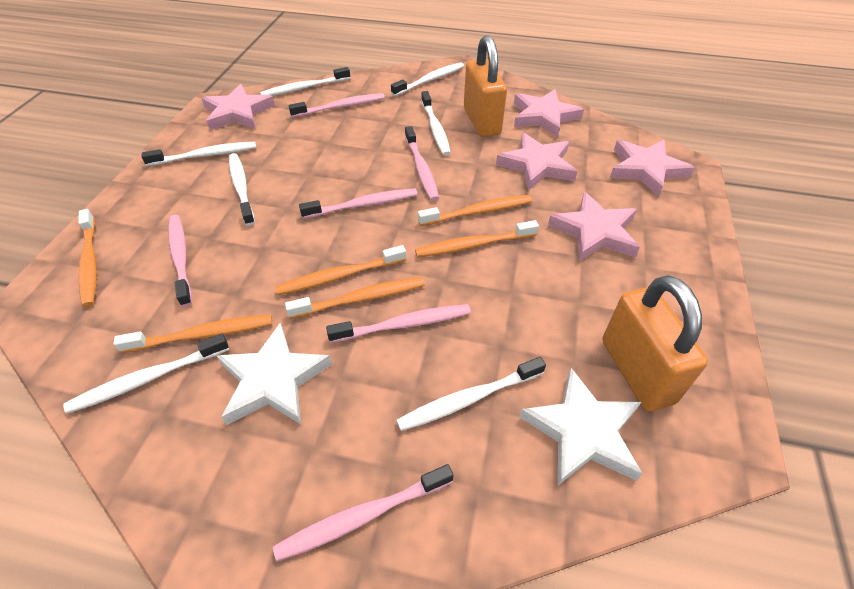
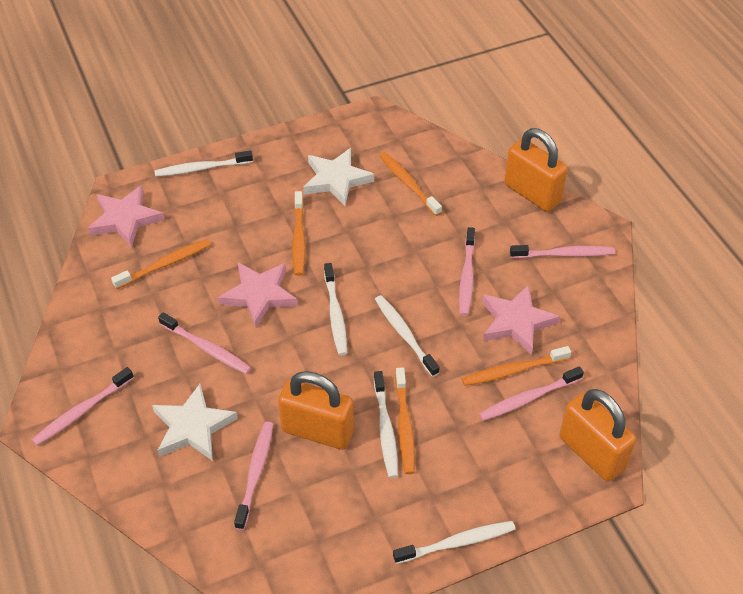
orange padlock: 2 -> 3
orange toothbrush: 6 -> 5
pink star: 5 -> 3
white toothbrush: 7 -> 5

